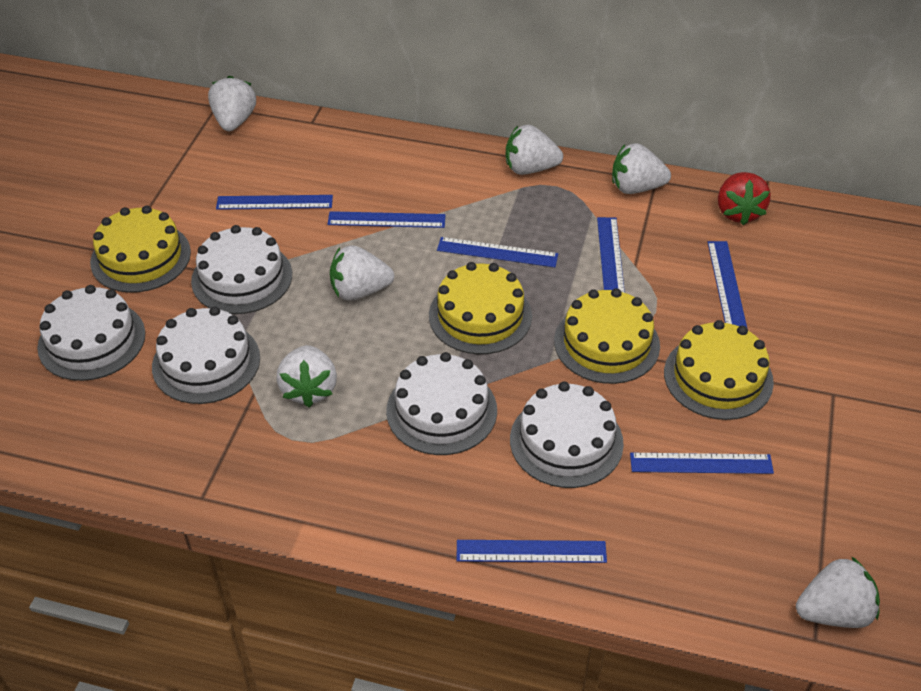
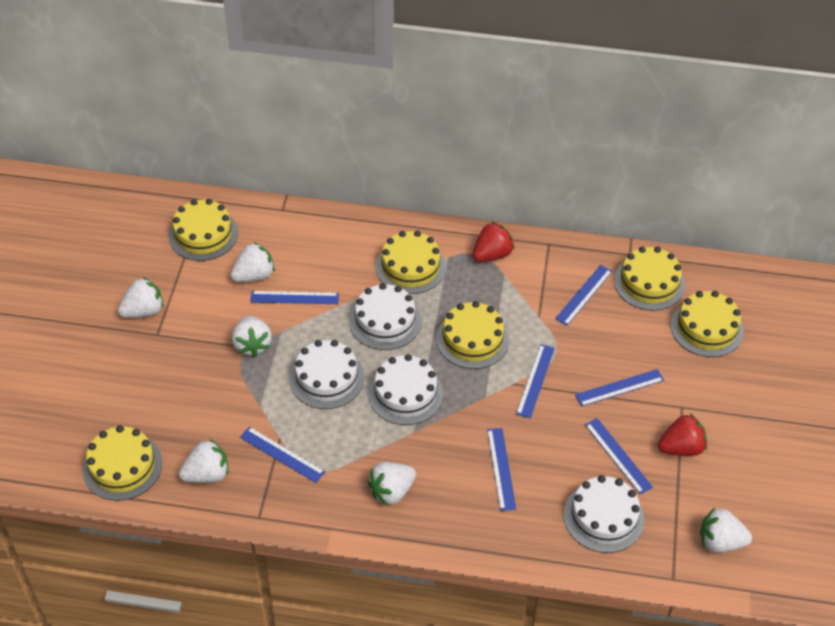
red strawberry: 1 -> 2
white cake: 5 -> 4
yellow cake: 4 -> 6

